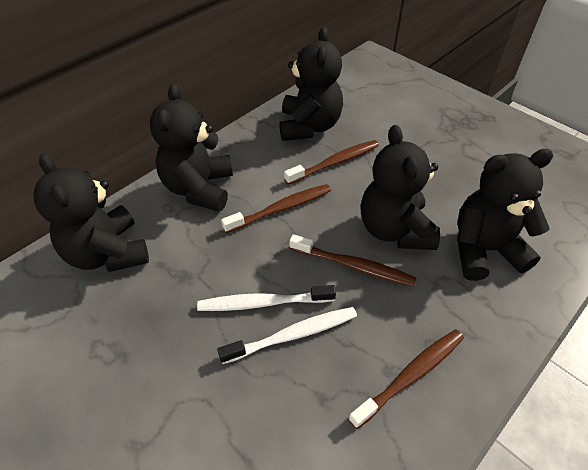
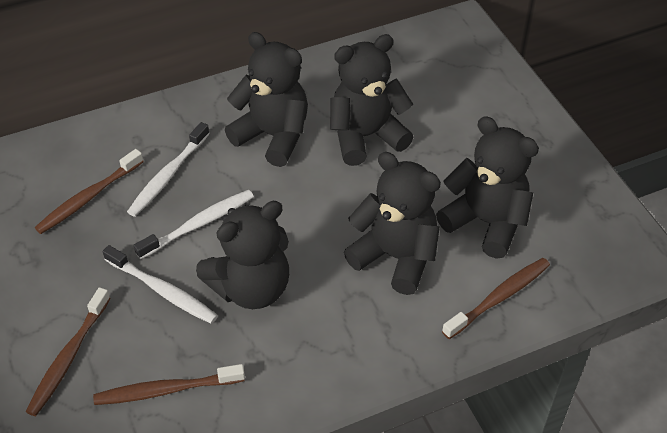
white toothbrush: 2 -> 3

